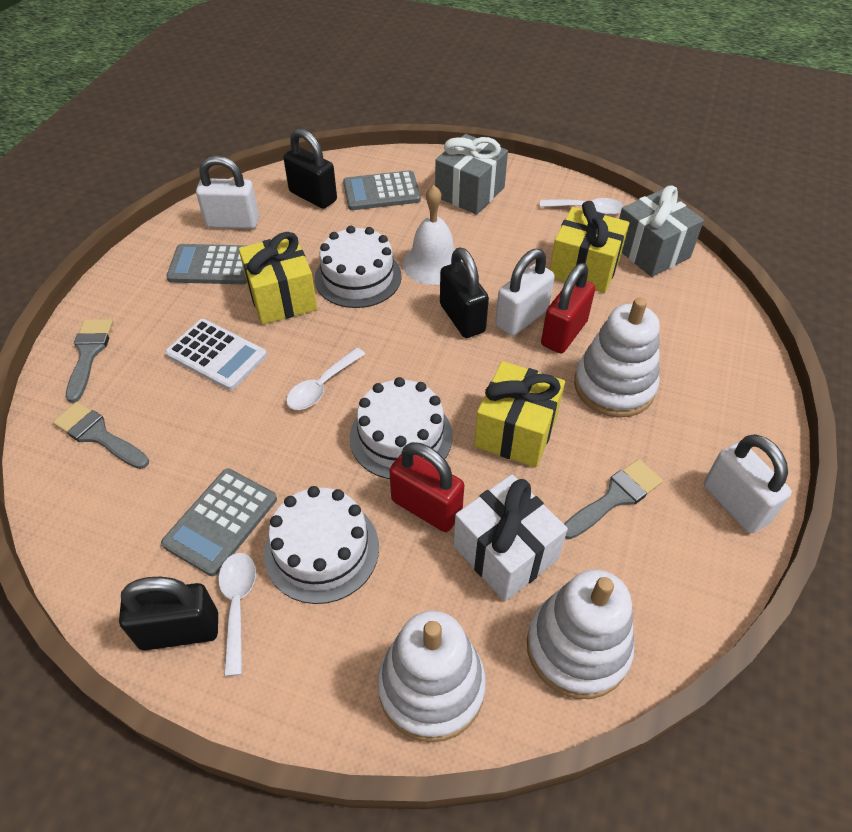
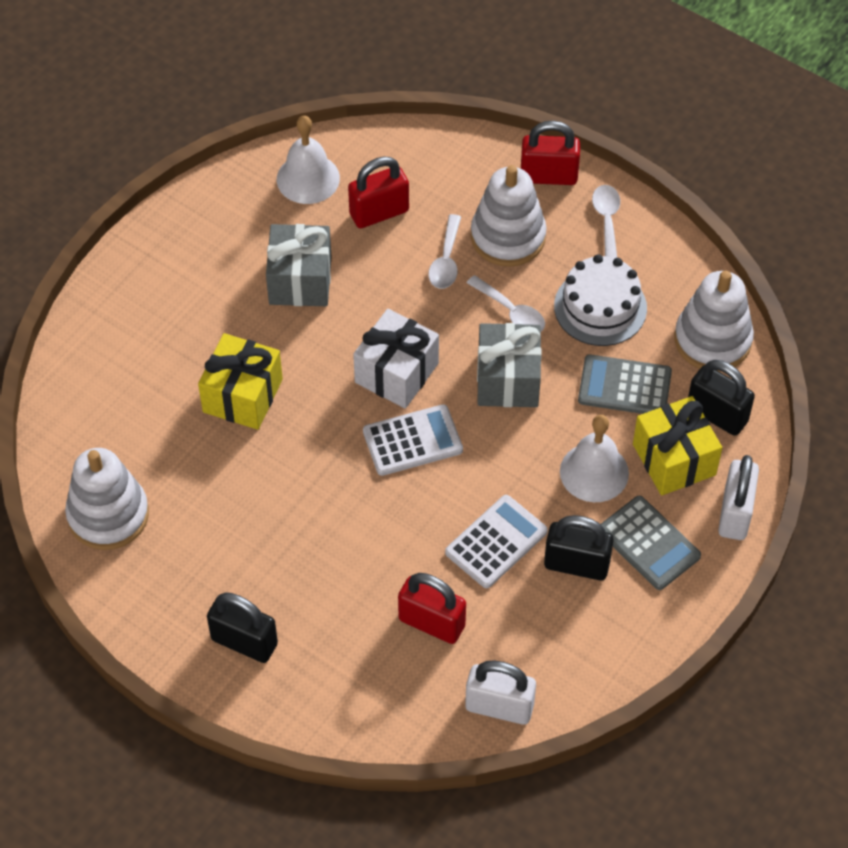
grey brush: 3 -> 0
grey calculator: 3 -> 2
red padlock: 2 -> 3
white bell: 1 -> 2
white cake: 3 -> 1
white calculator: 1 -> 2
white padlock: 3 -> 2
yellow gift: 3 -> 2

